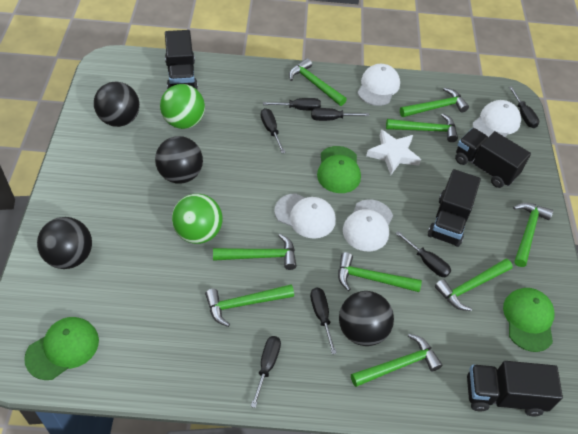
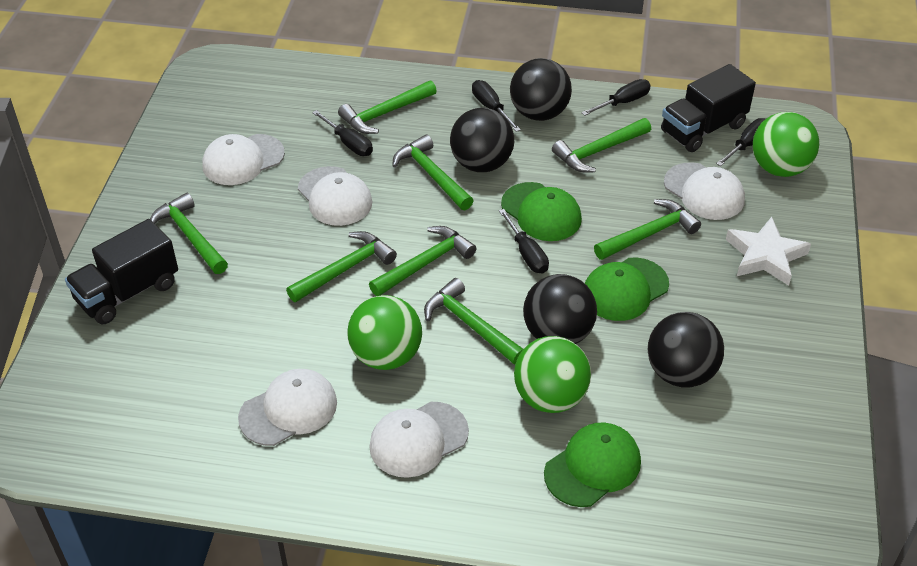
black screwdriver: 7 -> 5
black truck: 4 -> 2
green ball: 2 -> 3
green hammer: 9 -> 8
white cap: 4 -> 5

